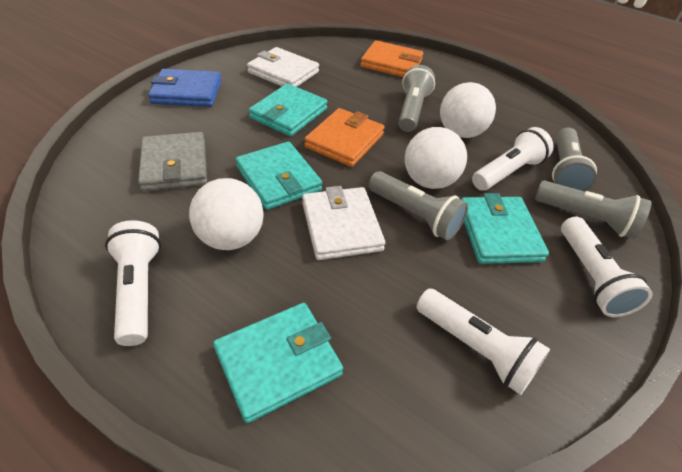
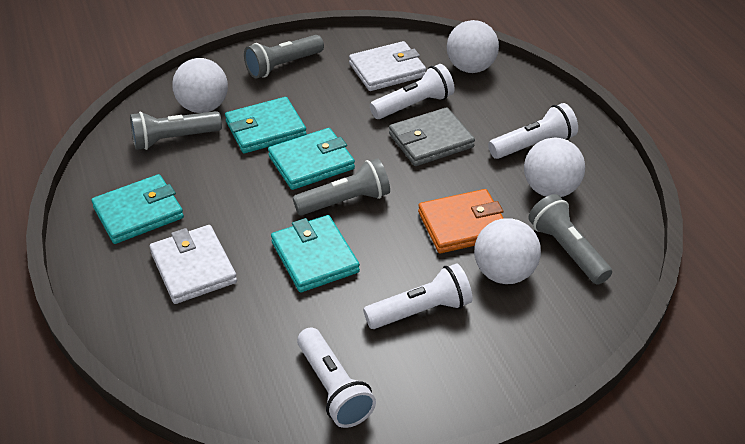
blue wallet: 1 -> 0
orange wallet: 2 -> 1
white ball: 3 -> 4

